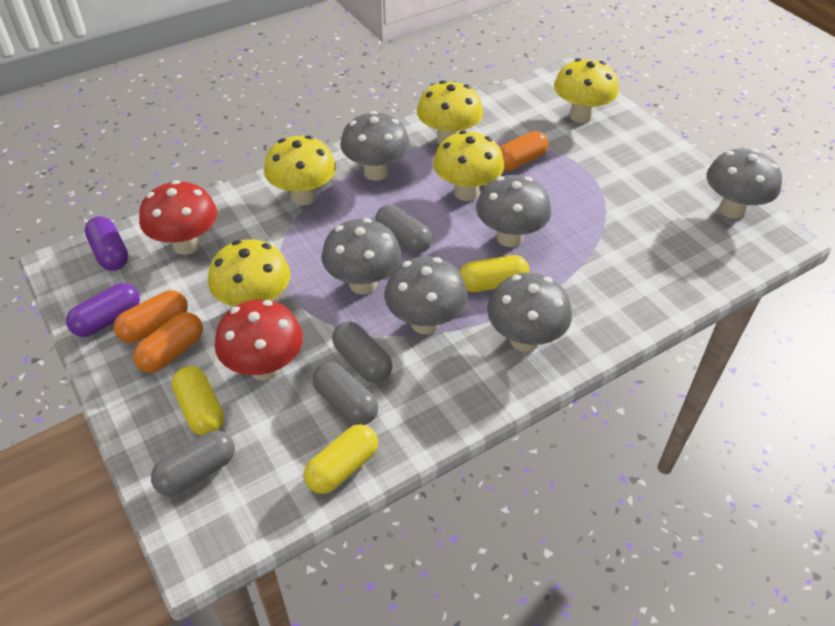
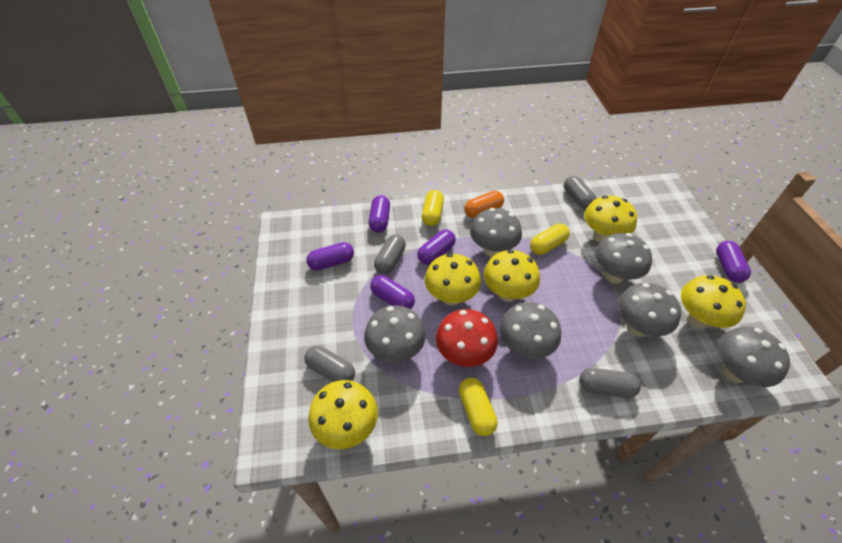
orange capsule: 3 -> 1
purple capsule: 2 -> 5
red mushroom: 2 -> 1

